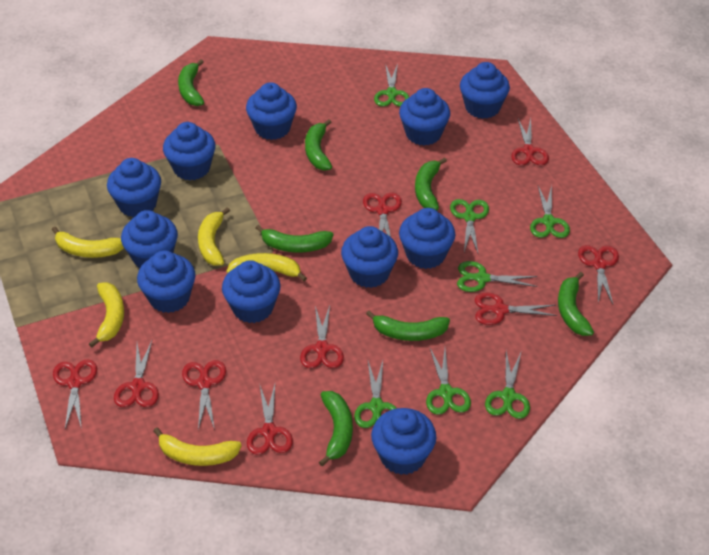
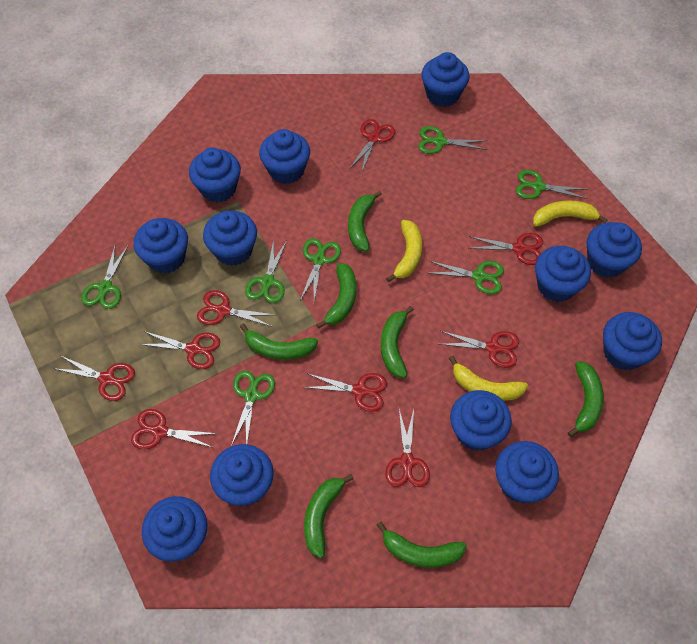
blue cupcake: 11 -> 12
yellow banana: 5 -> 3

